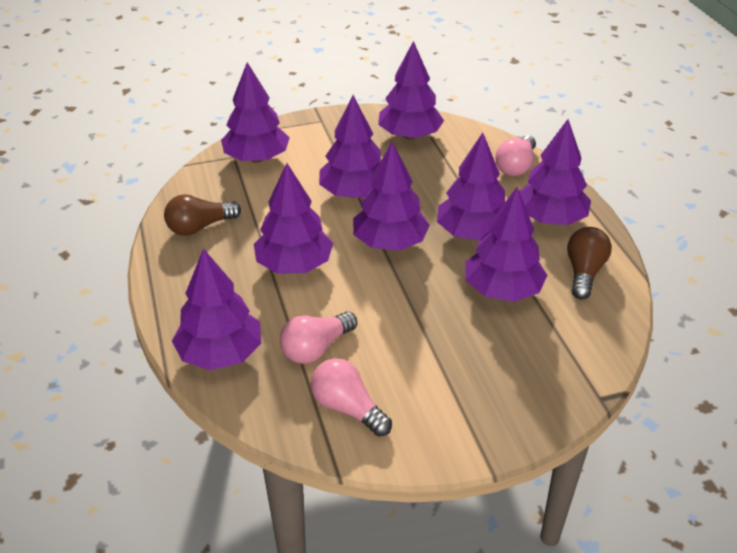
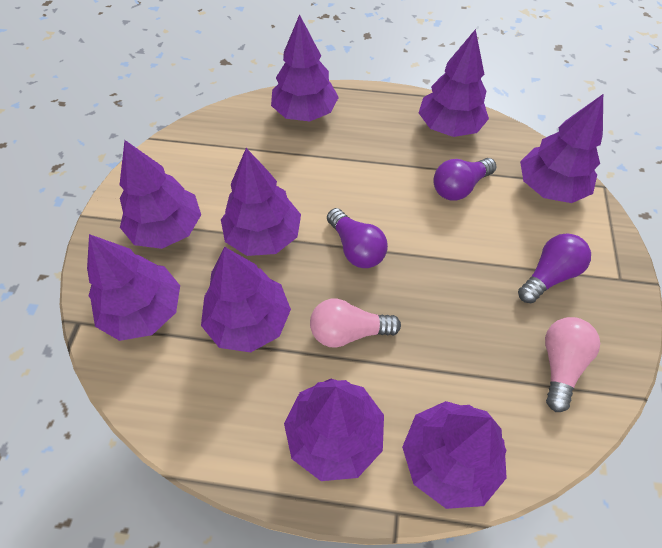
brown light bulb: 2 -> 0
pink light bulb: 3 -> 2
purple light bulb: 0 -> 3

